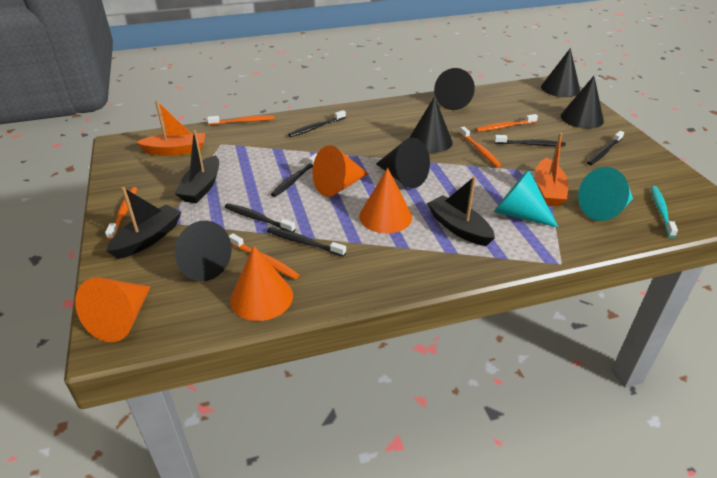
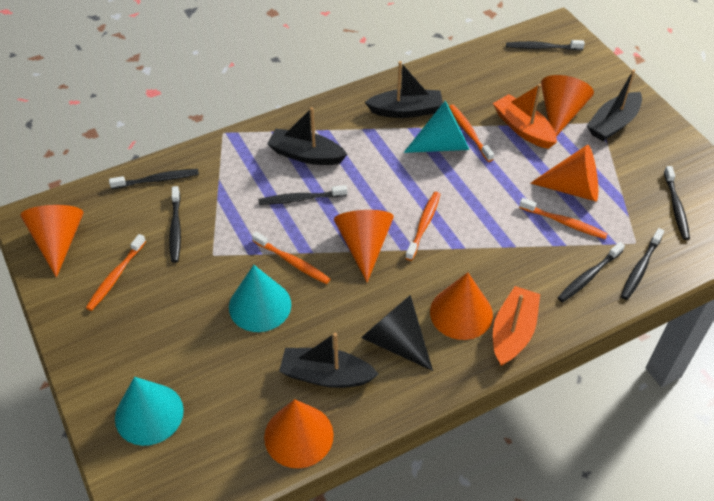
black boat: 3 -> 4
black cone: 6 -> 1
black toothbrush: 6 -> 7
orange cone: 4 -> 6
turquoise cone: 2 -> 3
turquoise toothbrush: 1 -> 0

